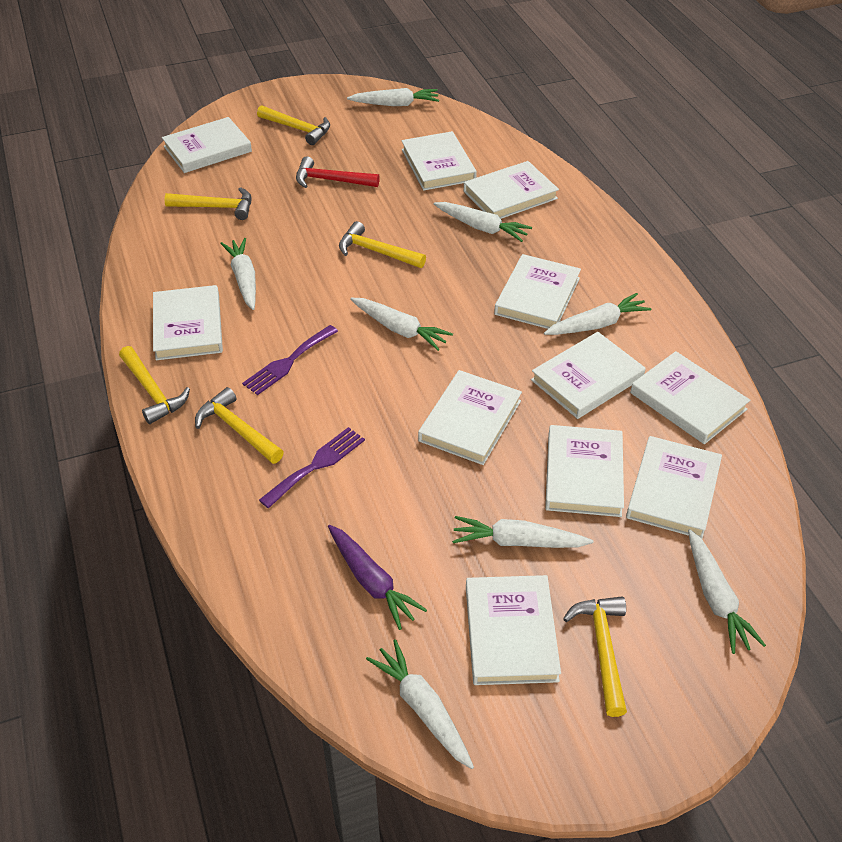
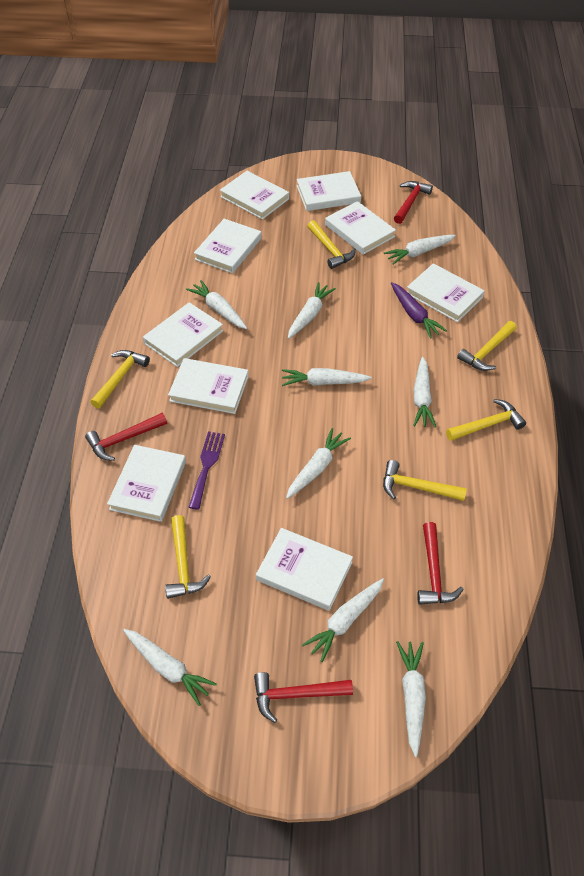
purple fork: 2 -> 1
red hammer: 1 -> 4
white book: 11 -> 9
white carrot: 8 -> 9

